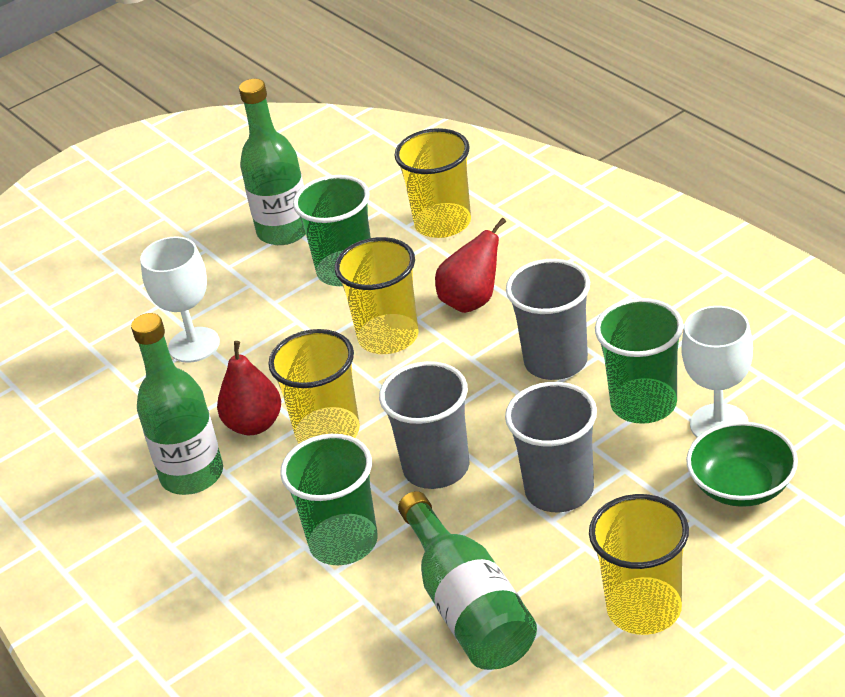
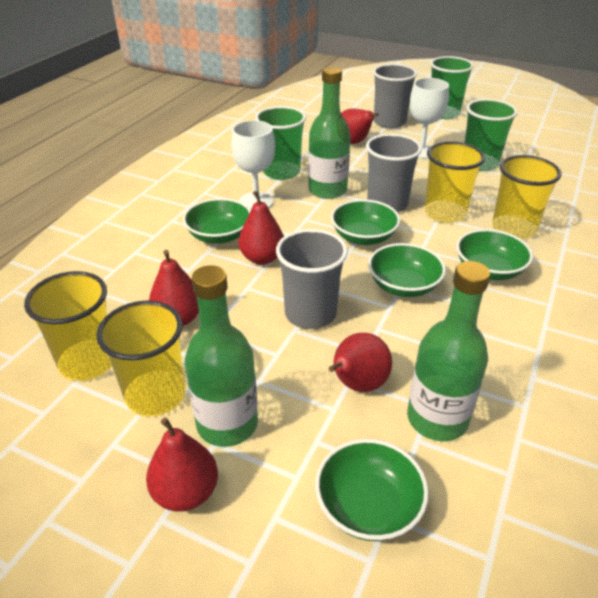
green bowl: 1 -> 5
red pear: 2 -> 5

